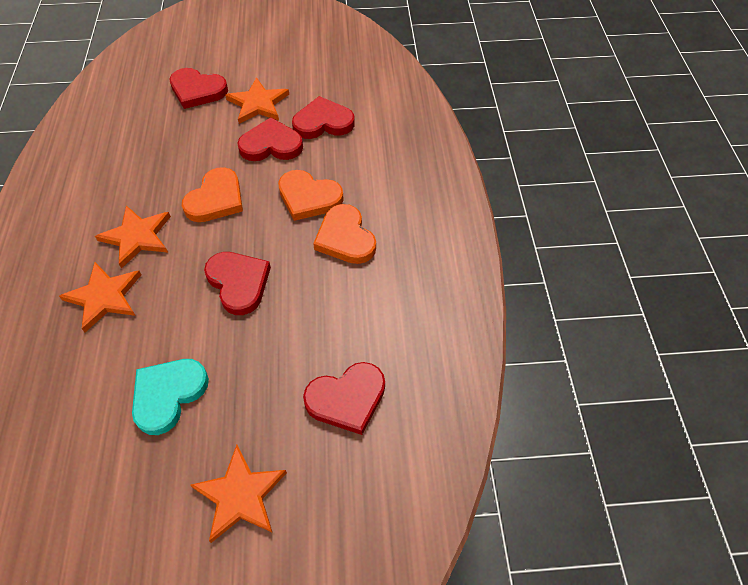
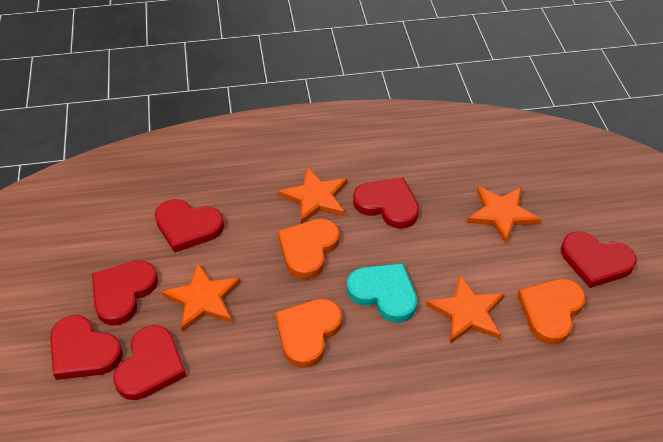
red heart: 5 -> 6

